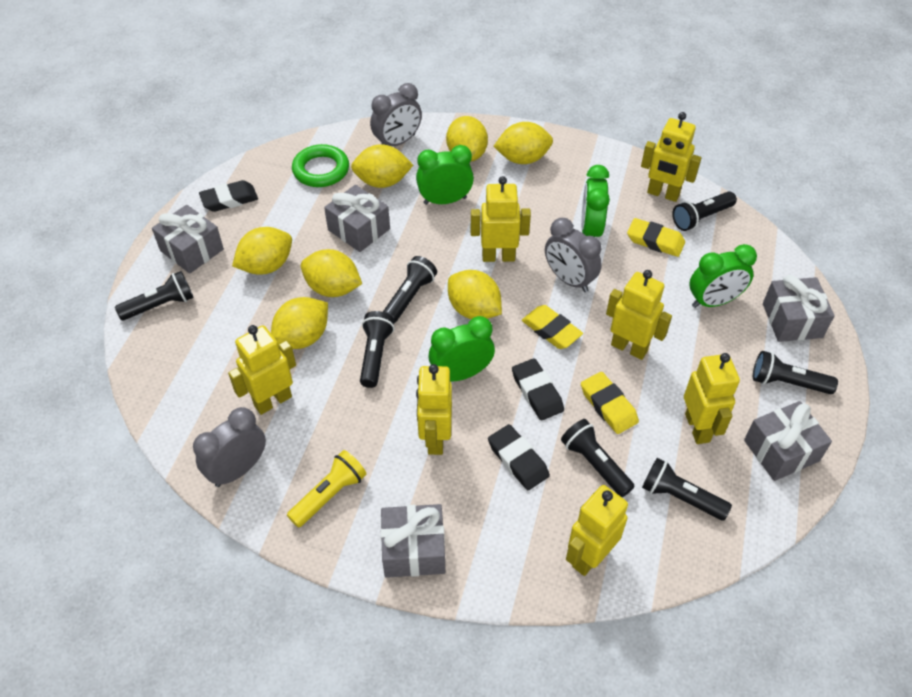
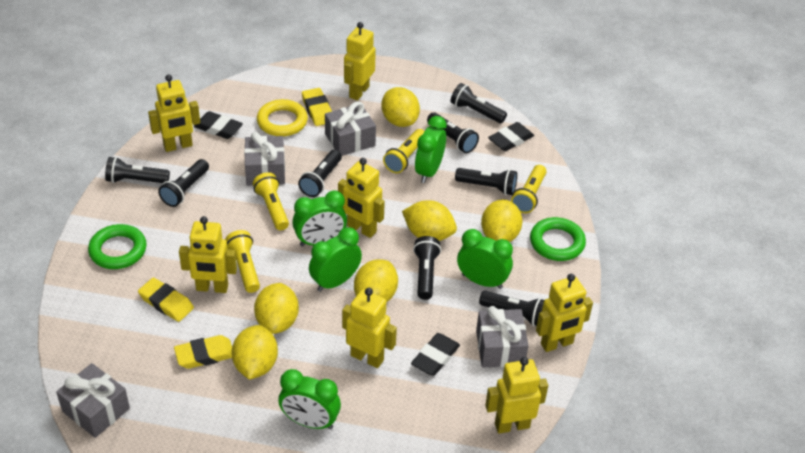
black flashlight: 7 -> 8
green clock: 4 -> 5
green ring: 1 -> 2
grey clock: 3 -> 0
grey gift: 5 -> 4
yellow flashlight: 1 -> 4
yellow lemon: 7 -> 6
yellow ring: 0 -> 1

